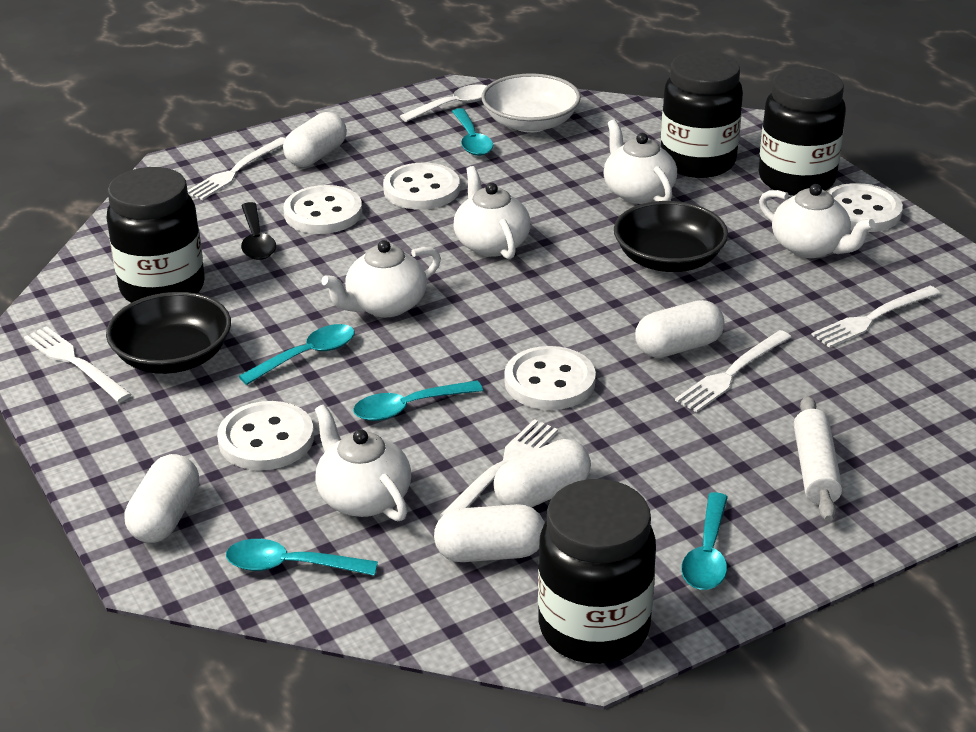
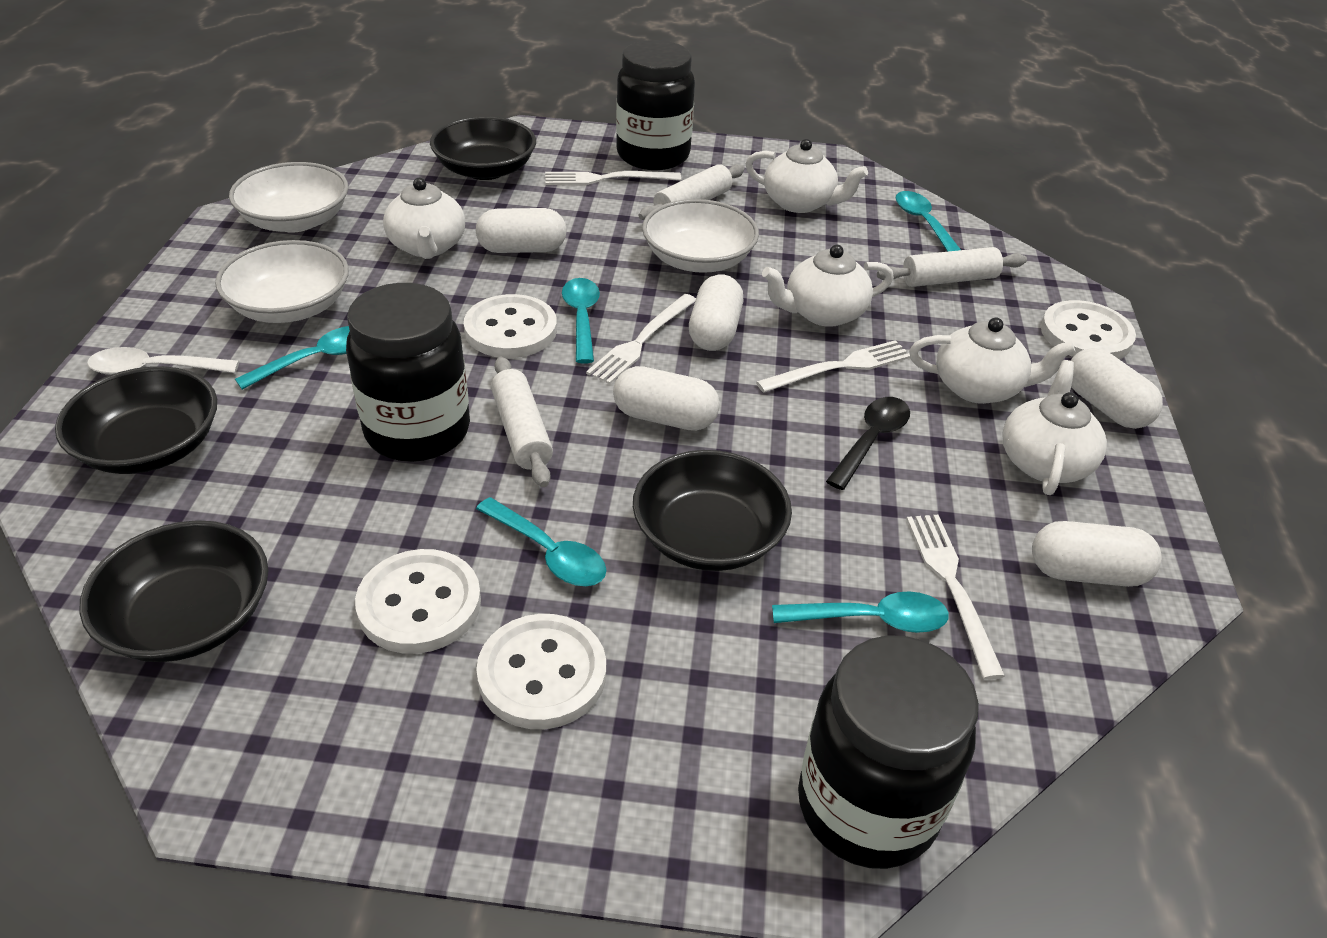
black bowl: 2 -> 4
black jar: 4 -> 3
white bowl: 1 -> 3
white button: 5 -> 4
white fork: 5 -> 4
white rolling pin: 1 -> 3

